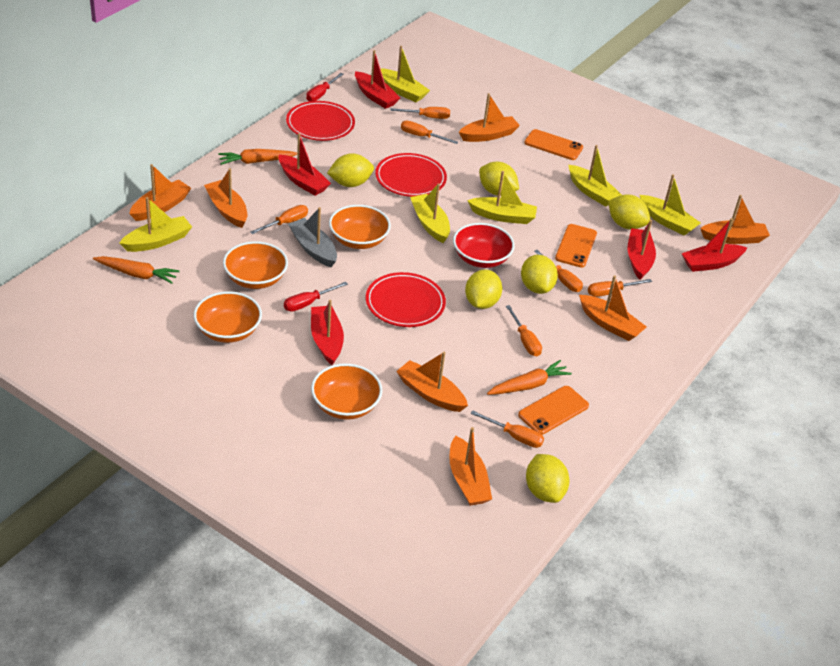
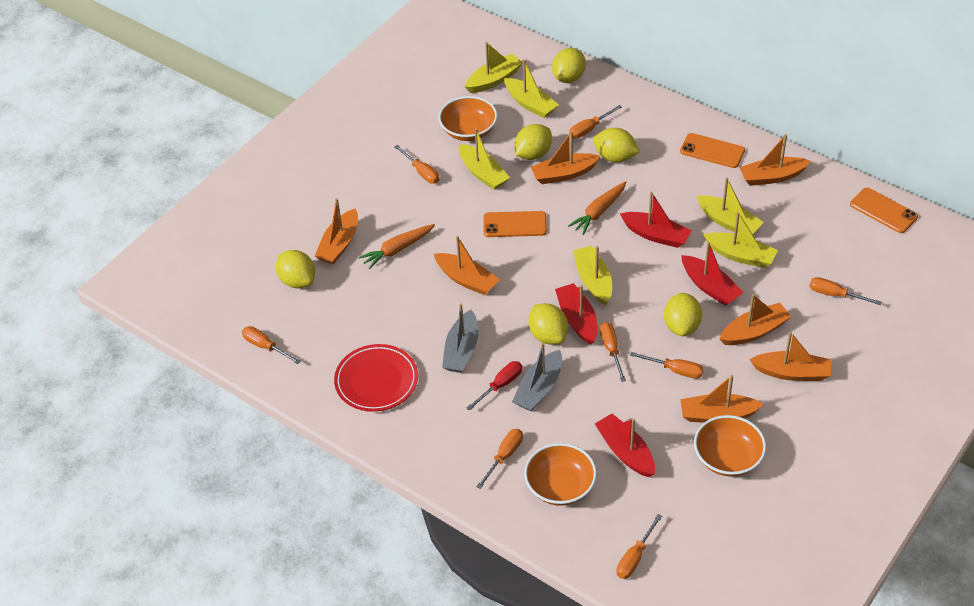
grey boat: 1 -> 2
orange bowl: 4 -> 3
orange carrot: 3 -> 2
orange screwdriver: 7 -> 8
red boat: 5 -> 4
red bowl: 1 -> 0
red plate: 3 -> 1
red screwdriver: 2 -> 1

